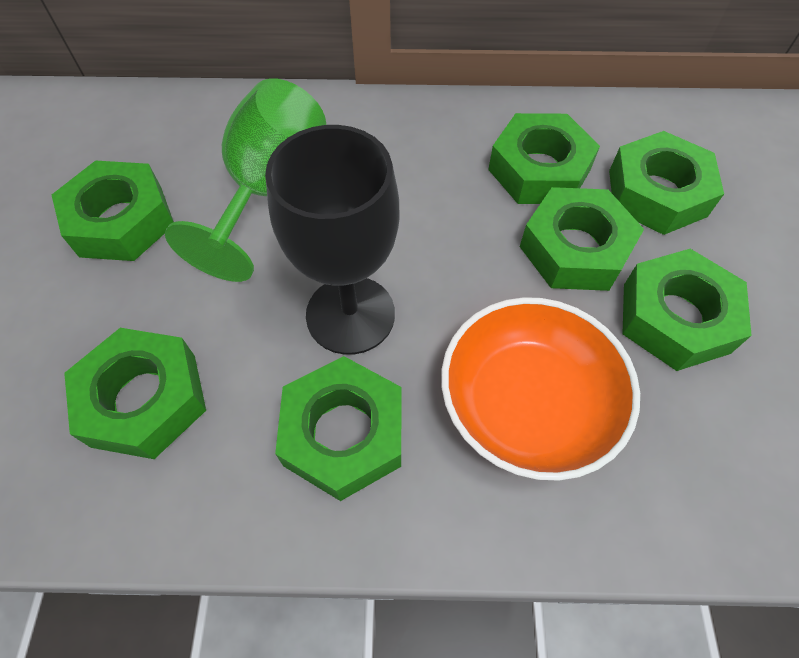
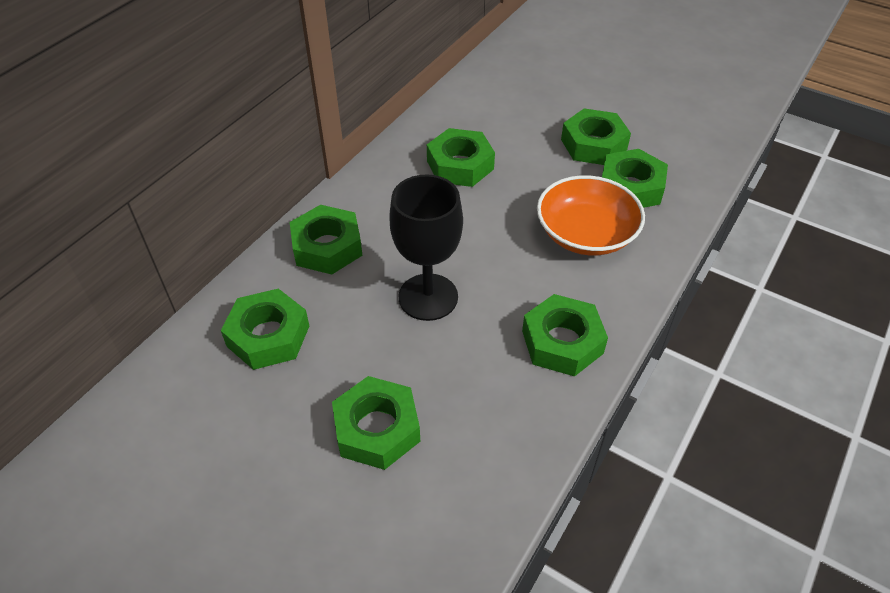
green goblet: 1 -> 0

